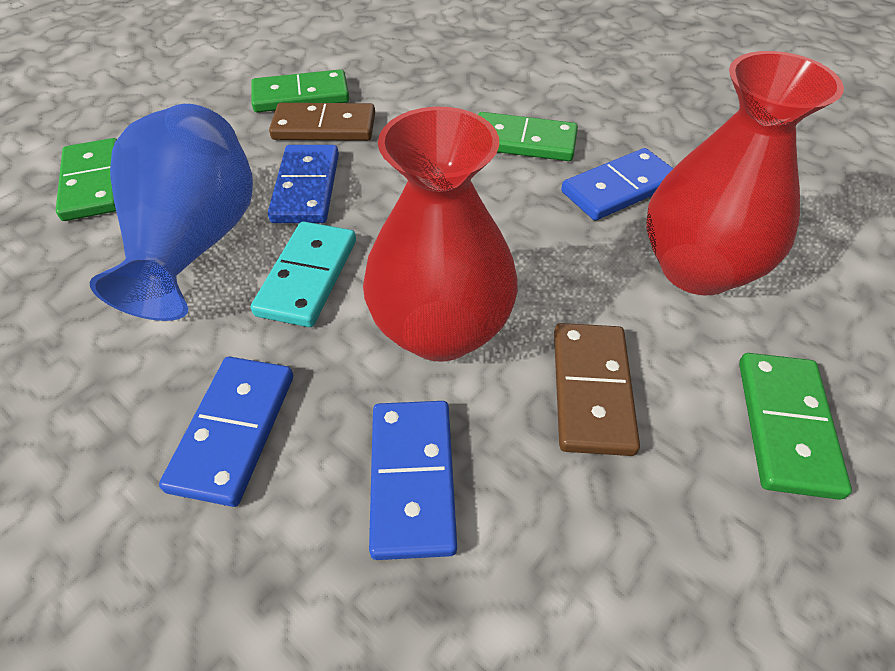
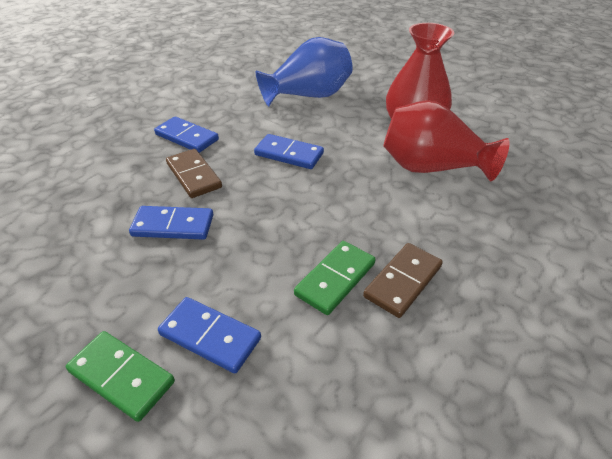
green domino: 4 -> 2
turquoise domino: 1 -> 0

